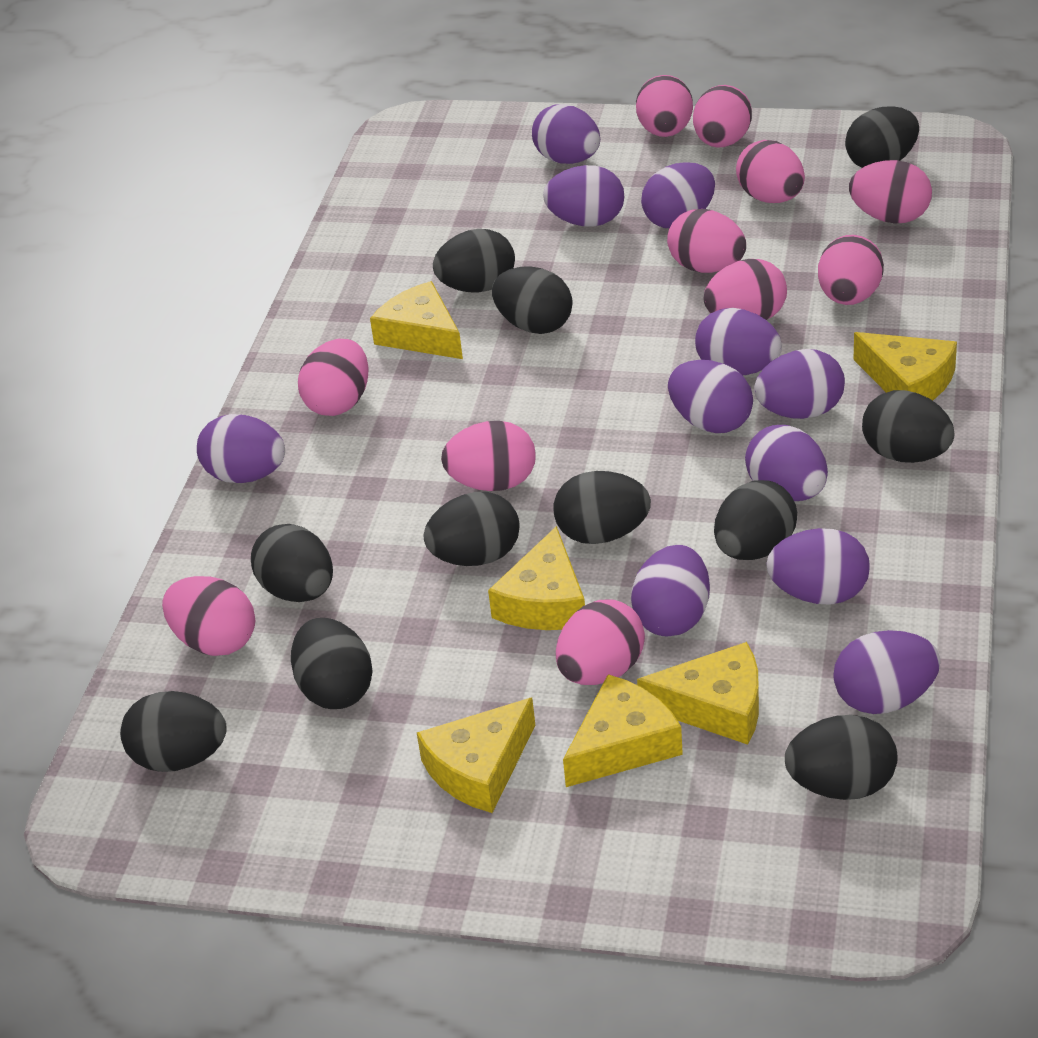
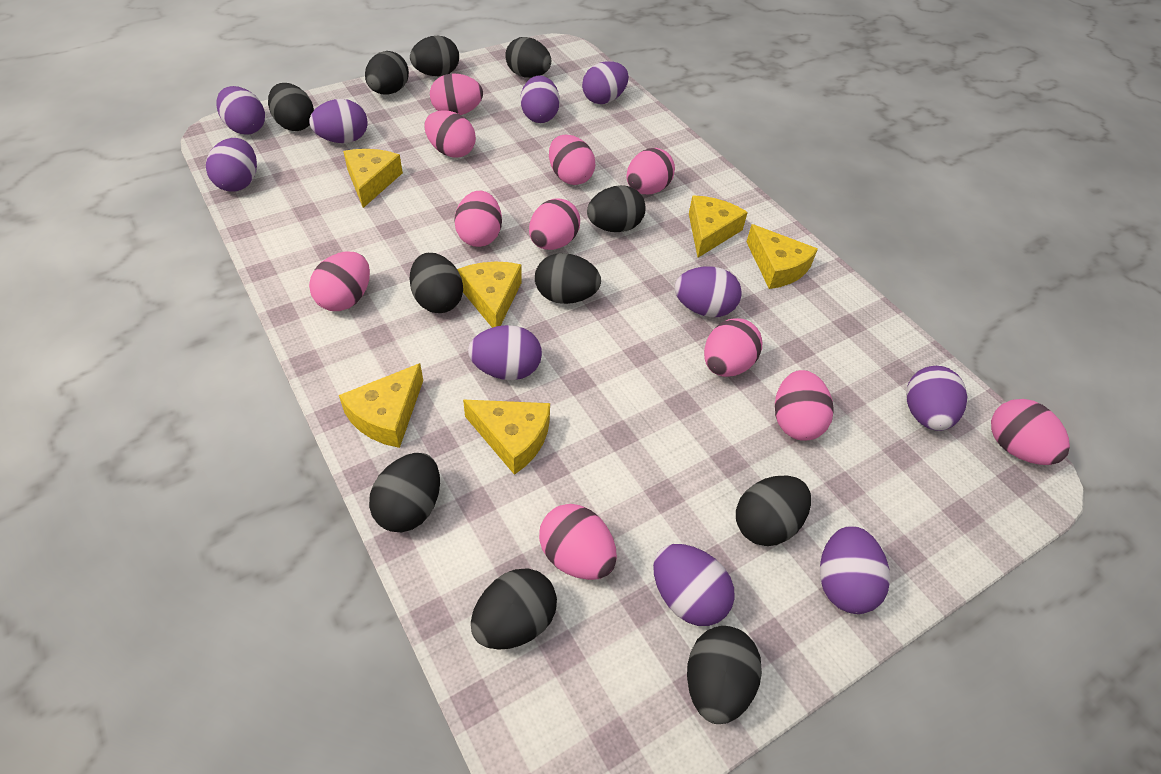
purple egg: 11 -> 10

